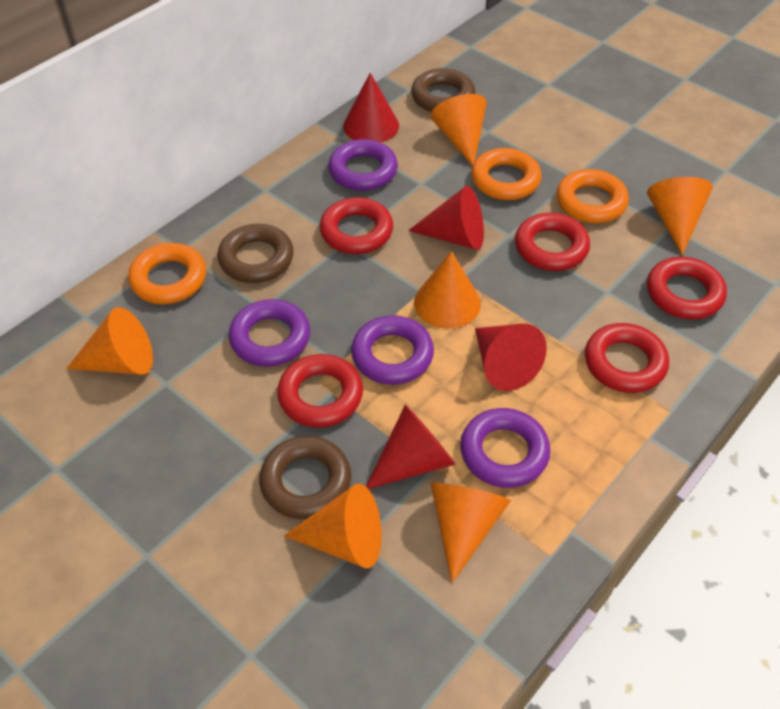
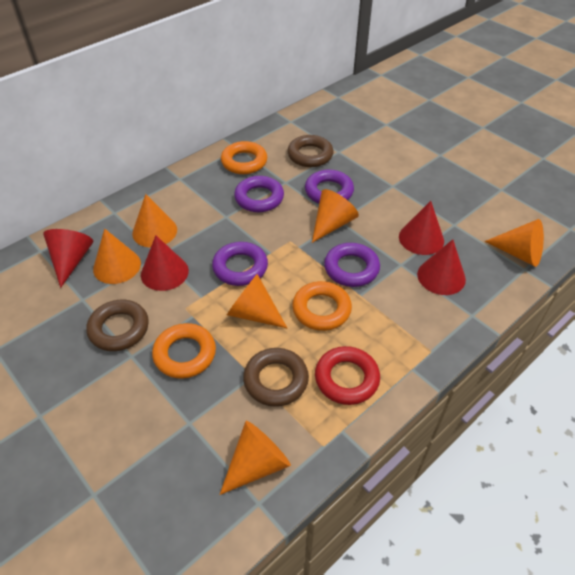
red ring: 5 -> 1

